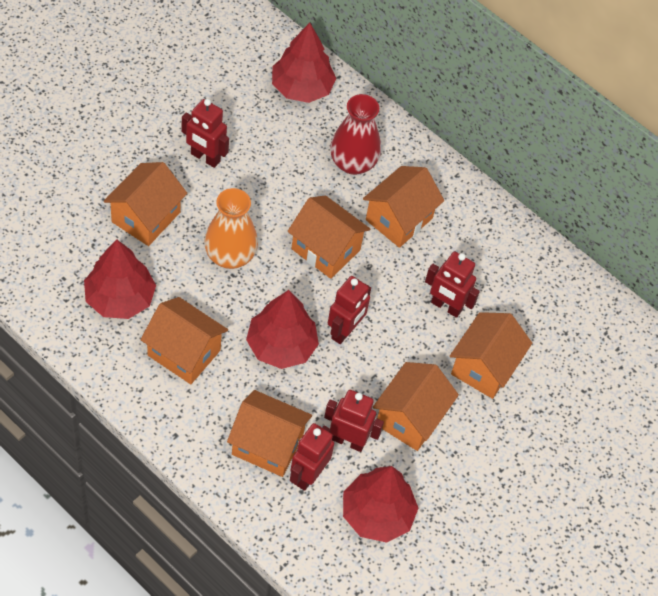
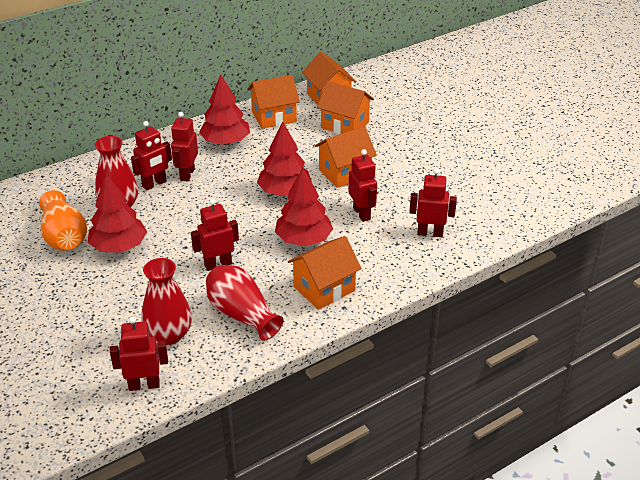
orange house: 7 -> 5
red robot: 5 -> 6
red vase: 1 -> 3

